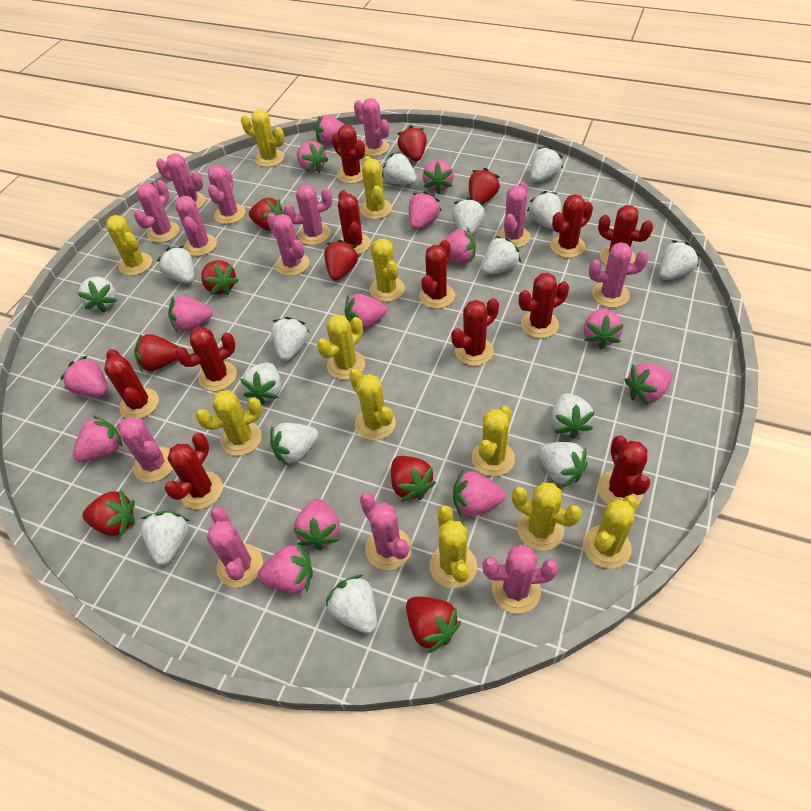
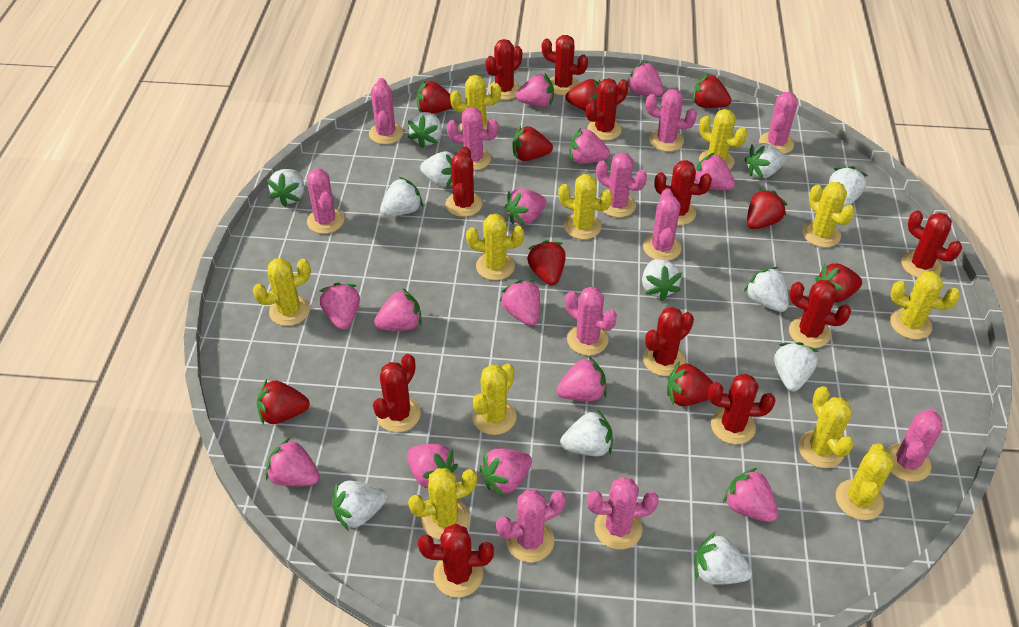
pink cactus: 13 -> 11
pink strawberry: 14 -> 13
white strawberry: 15 -> 12

